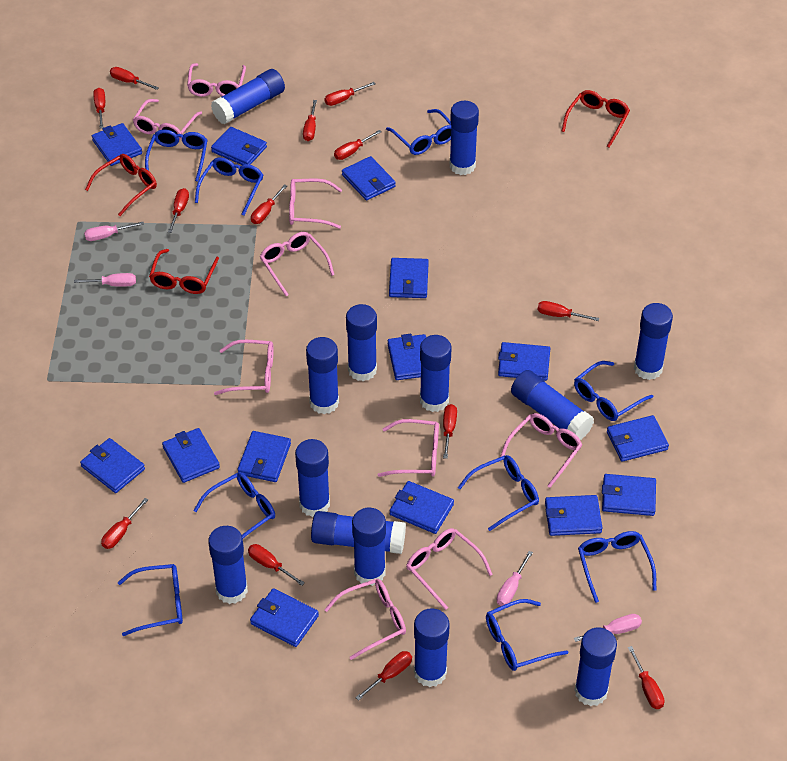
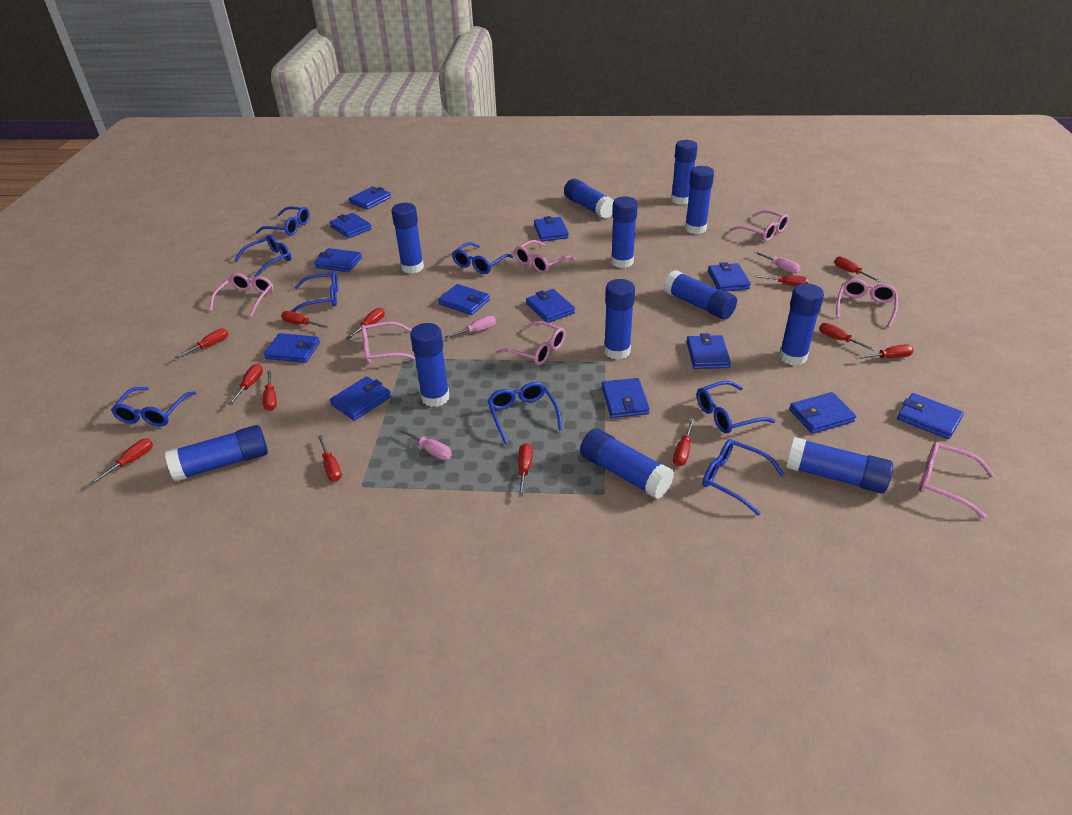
blue glasses: 9 -> 8
blue glue stick: 13 -> 12
blue wallet: 14 -> 13
pink glasses: 9 -> 7
pink screwdriver: 4 -> 3
red glasses: 3 -> 0

